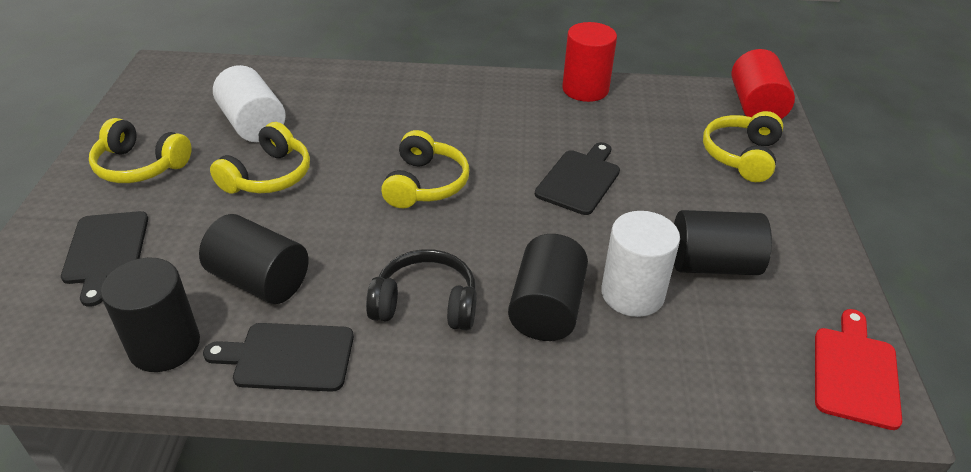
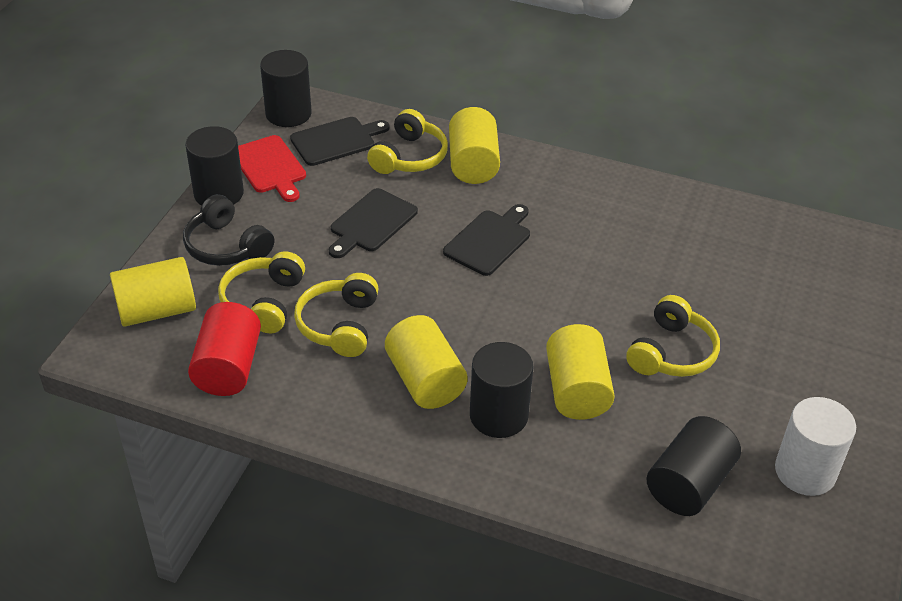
red cylinder: 2 -> 1
white cylinder: 2 -> 1
yellow cylinder: 0 -> 4

